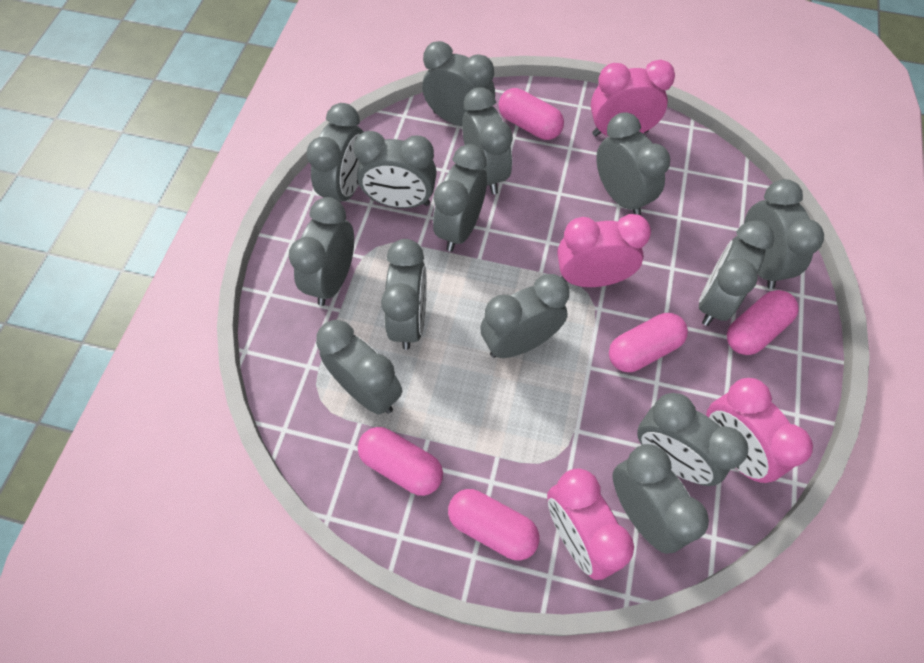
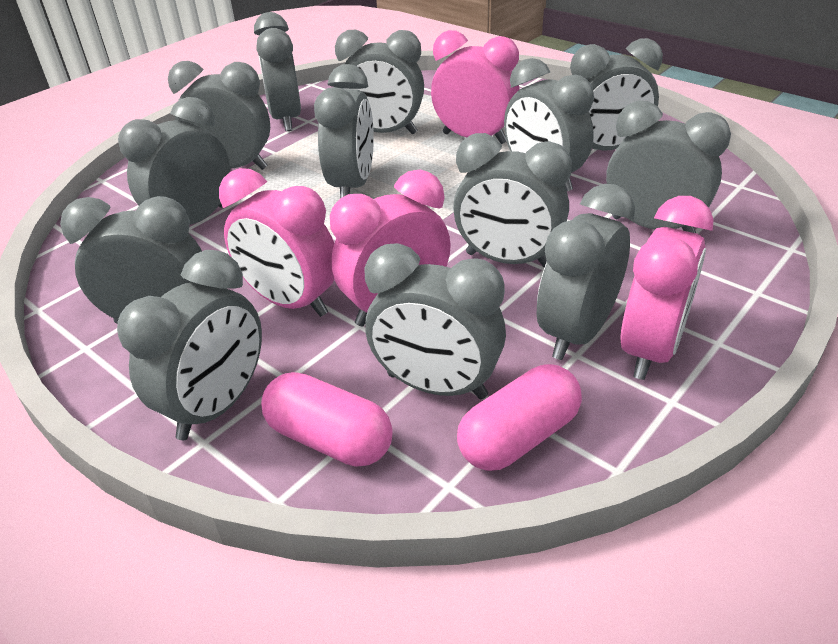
grey clock: 14 -> 13
pink capsule: 5 -> 2

